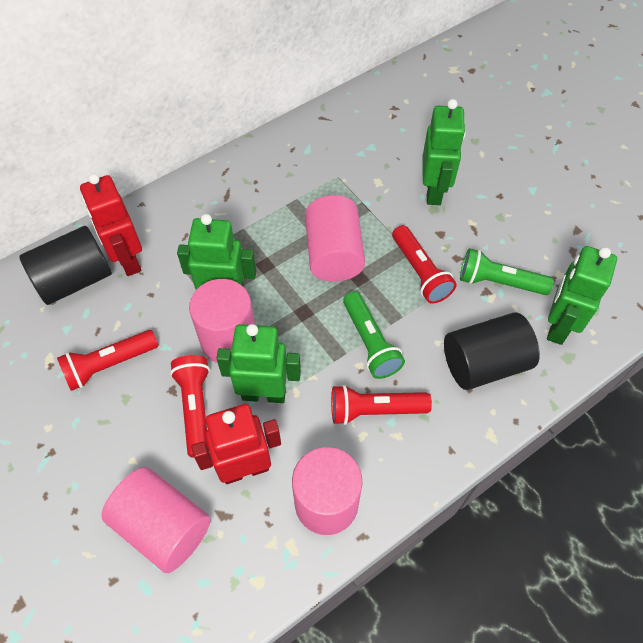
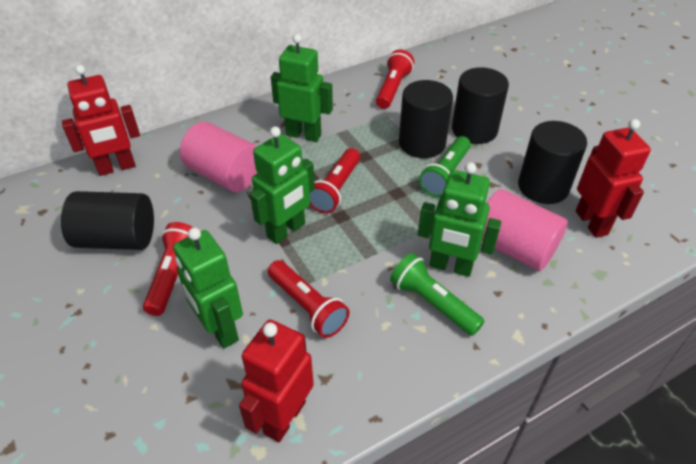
black cylinder: 2 -> 4
pink cylinder: 4 -> 2
red robot: 2 -> 3

